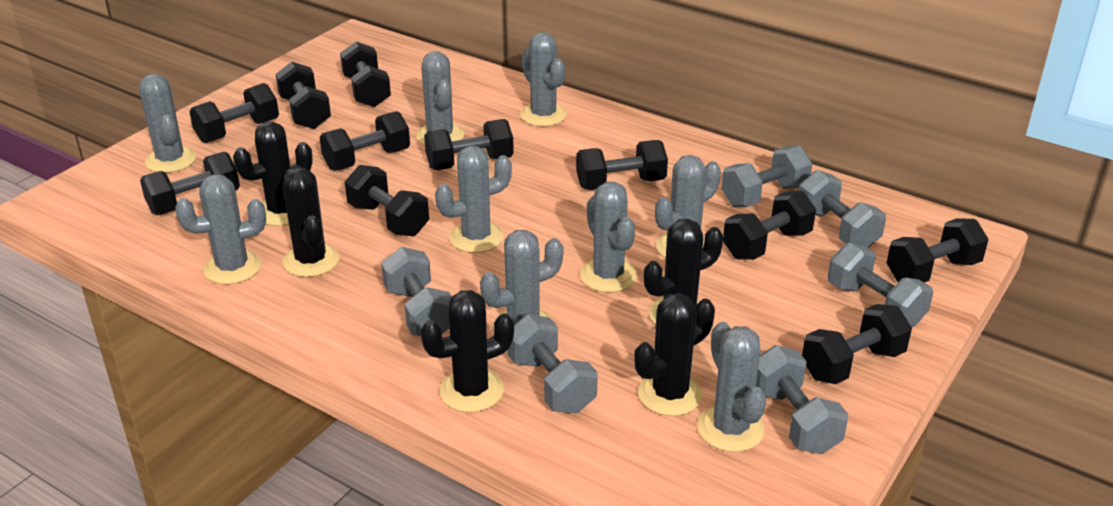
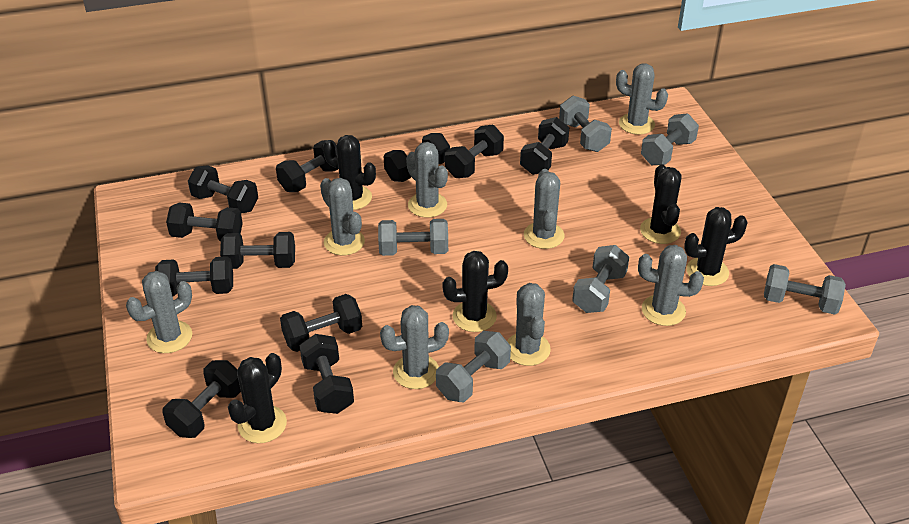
grey cactus: 9 -> 8

